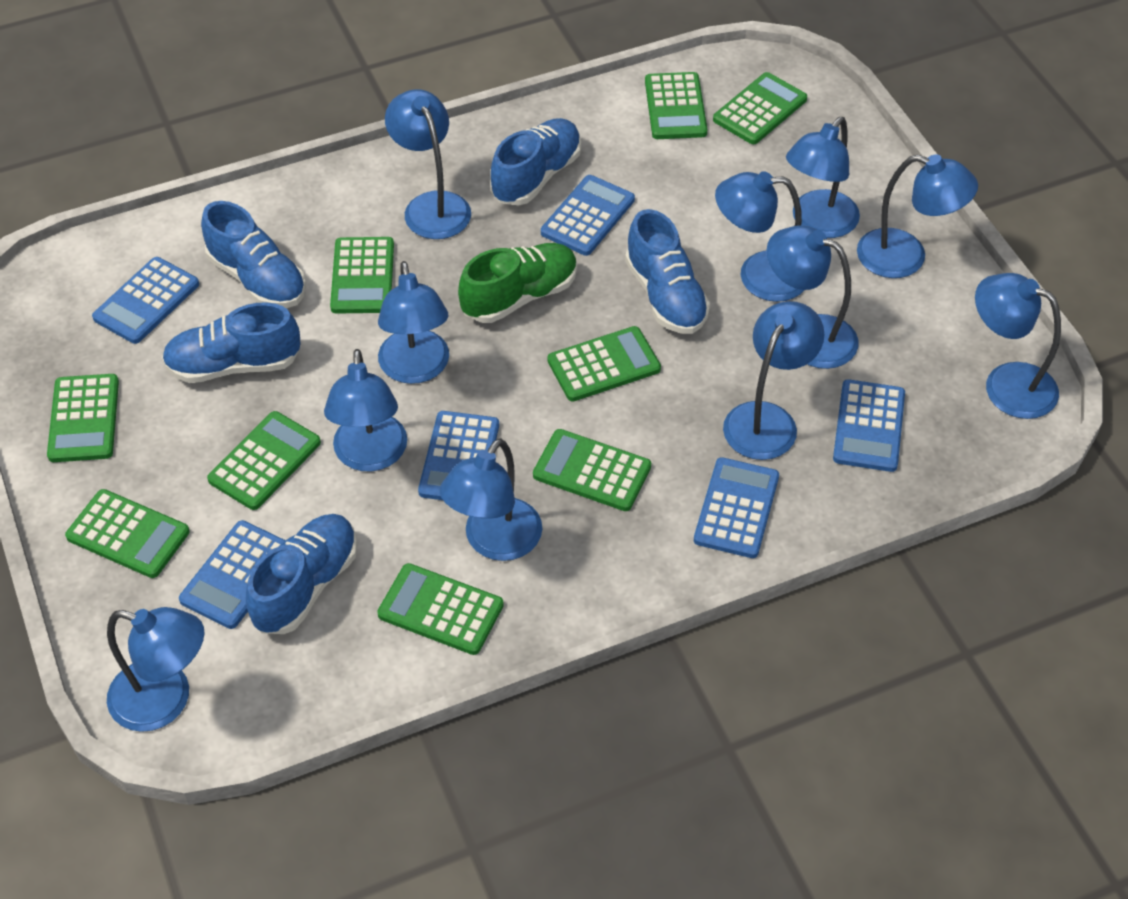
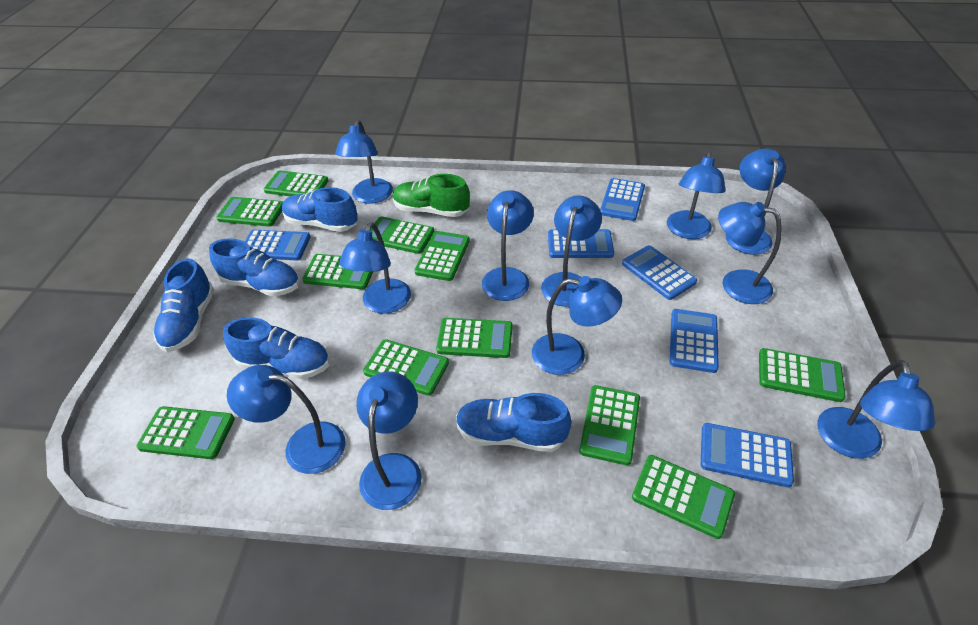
green calculator: 9 -> 11

